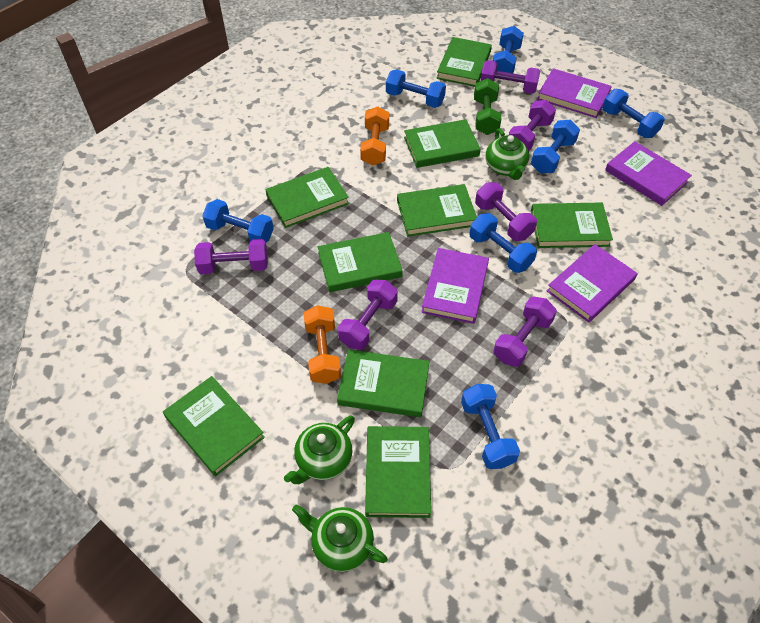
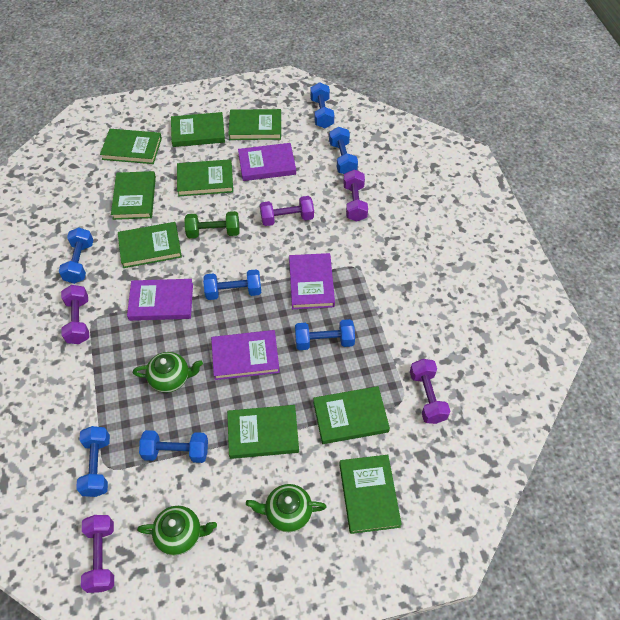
orange dumbbell: 2 -> 0
purple dumbbell: 6 -> 5

